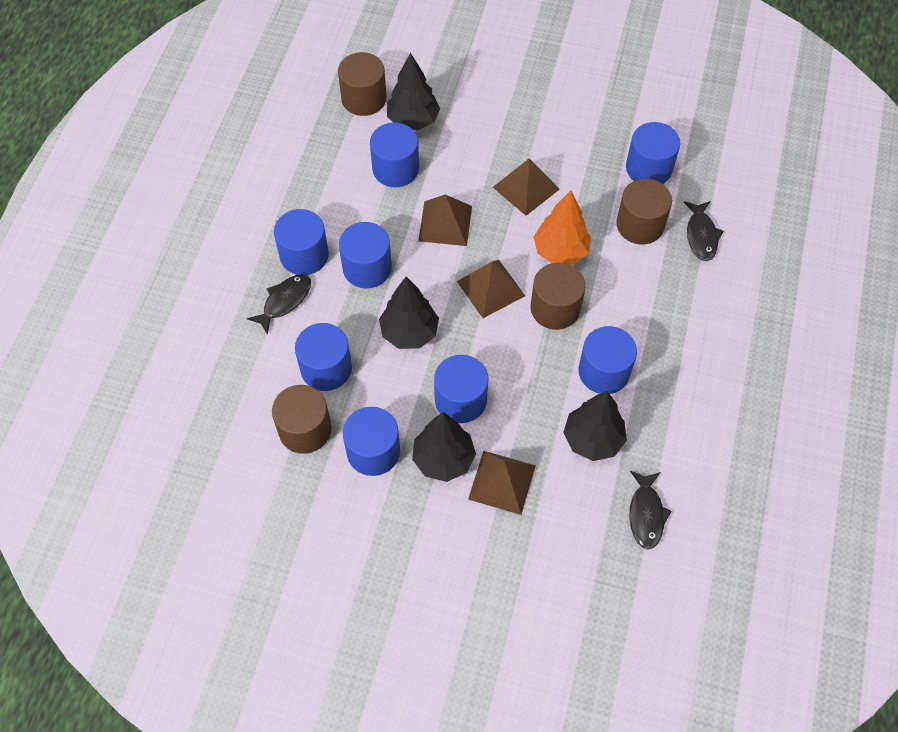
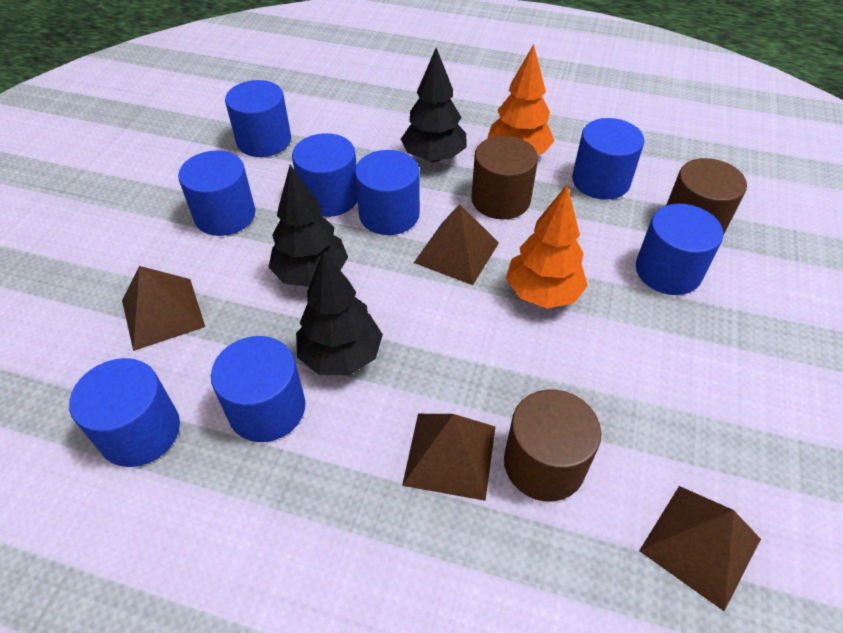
black fish: 3 -> 0
black tree: 4 -> 3
brown cylinder: 4 -> 3
orange tree: 1 -> 2

